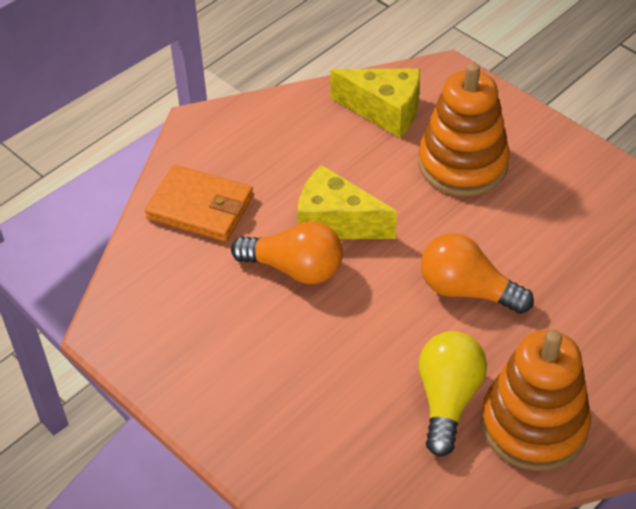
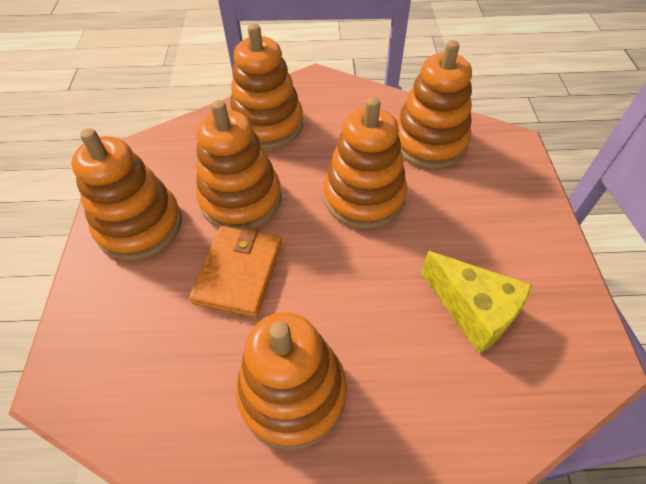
orange light bulb: 2 -> 0
orange stacking toy: 2 -> 6
yellow cheese: 2 -> 1
yellow light bulb: 1 -> 0

